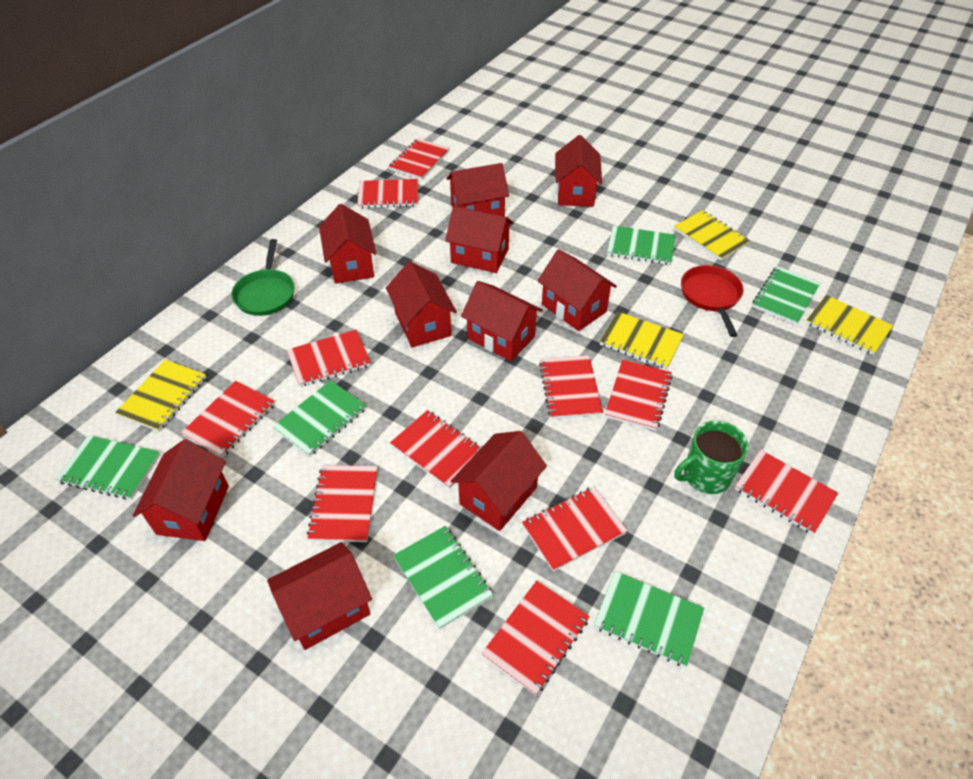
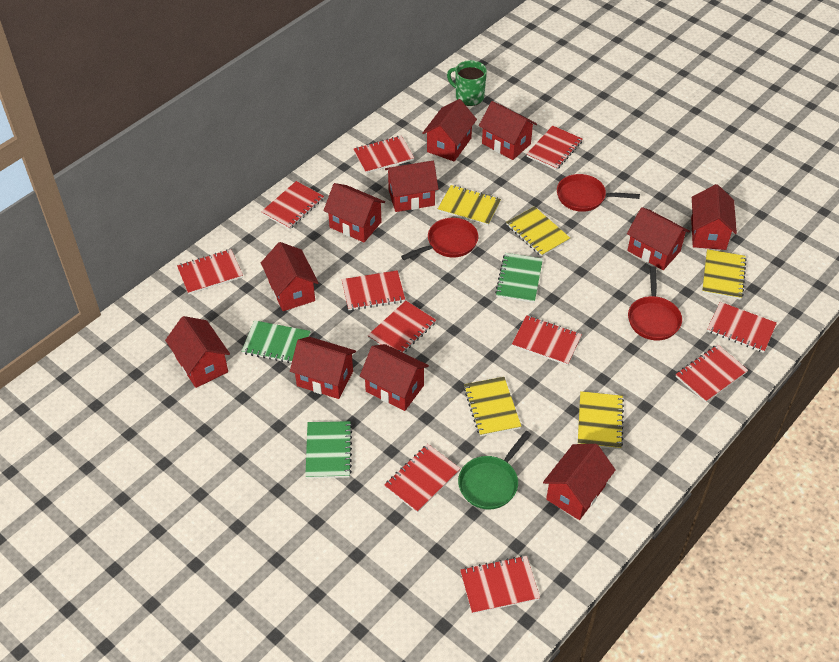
green notebook: 6 -> 3
red house: 10 -> 11
red pan: 1 -> 3
yellow notebook: 4 -> 5

